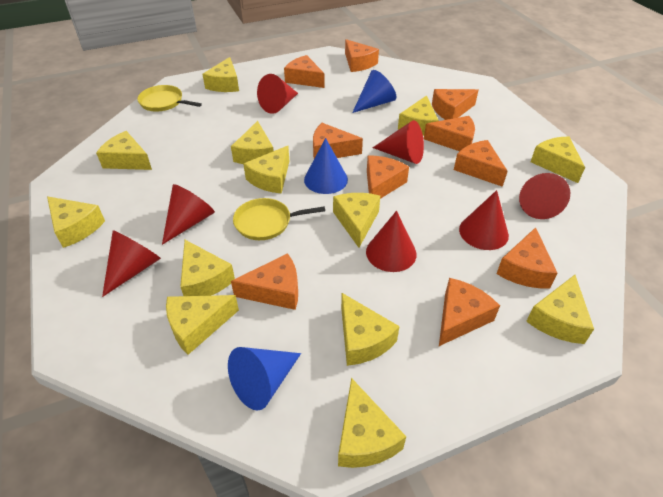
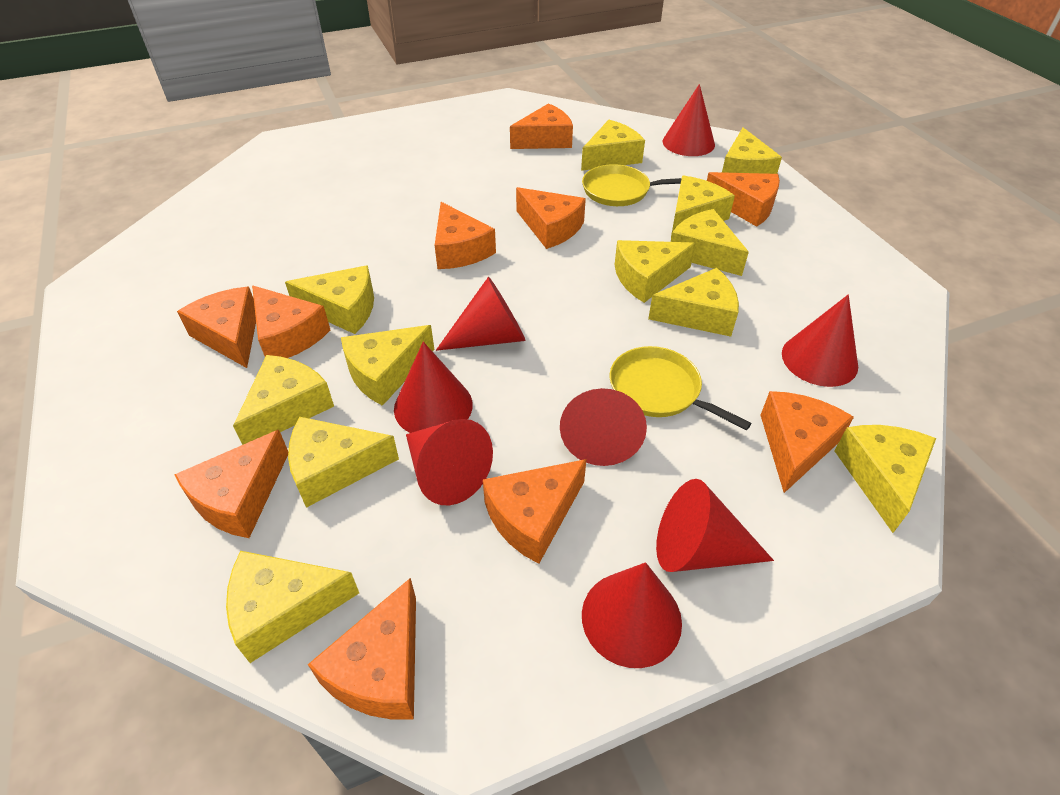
blue cone: 3 -> 0
red cone: 7 -> 8
yellow cheese: 13 -> 12

